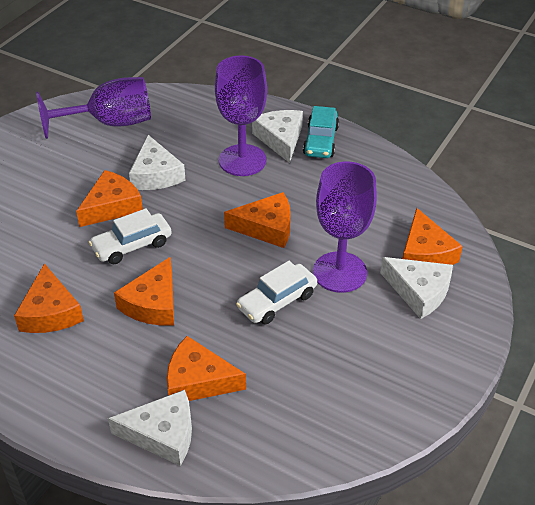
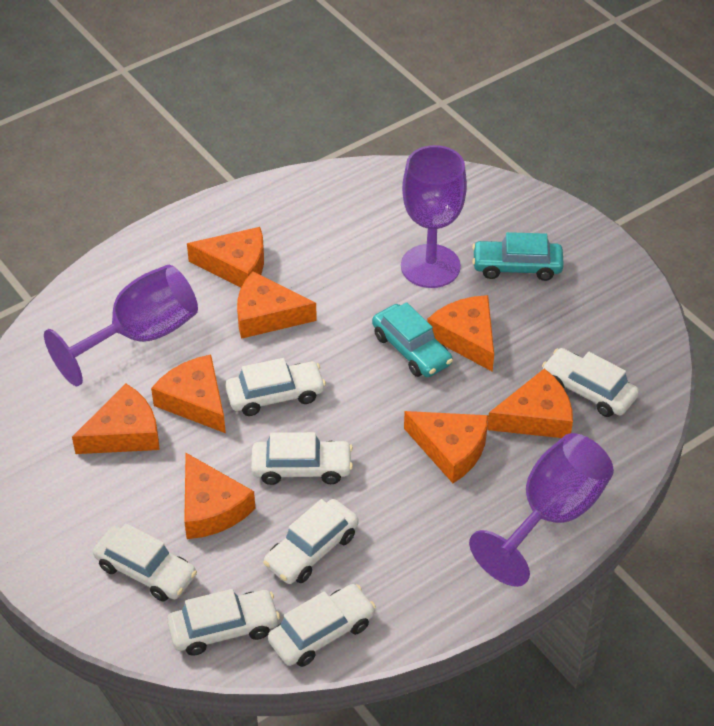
orange cheese: 6 -> 8
turquoise car: 1 -> 2
white car: 2 -> 7
white cheese: 4 -> 0

